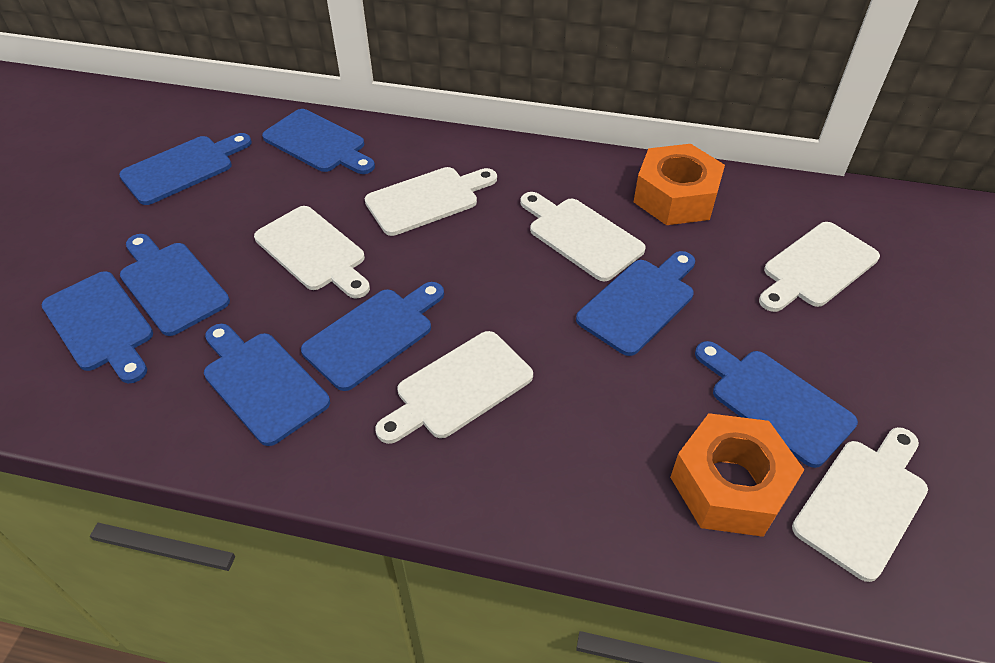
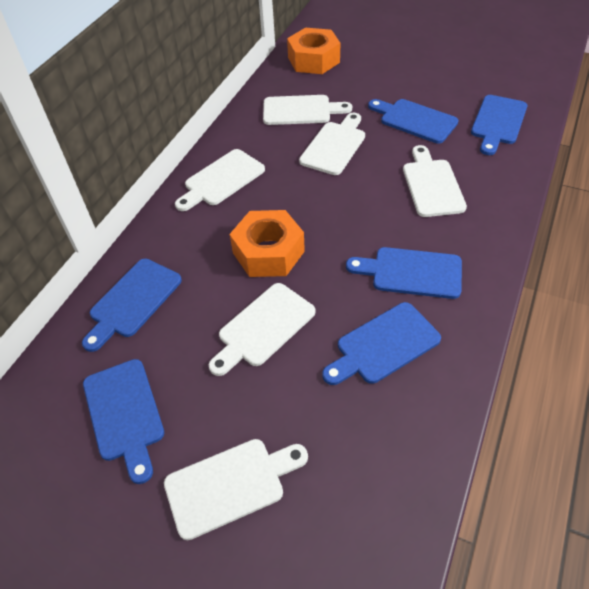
blue cutting board: 8 -> 6

